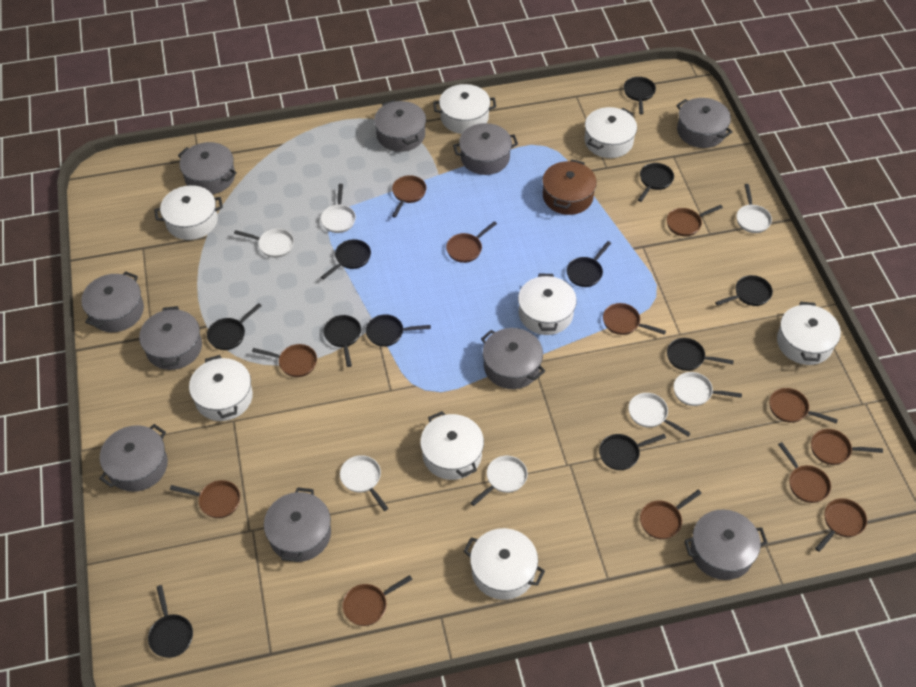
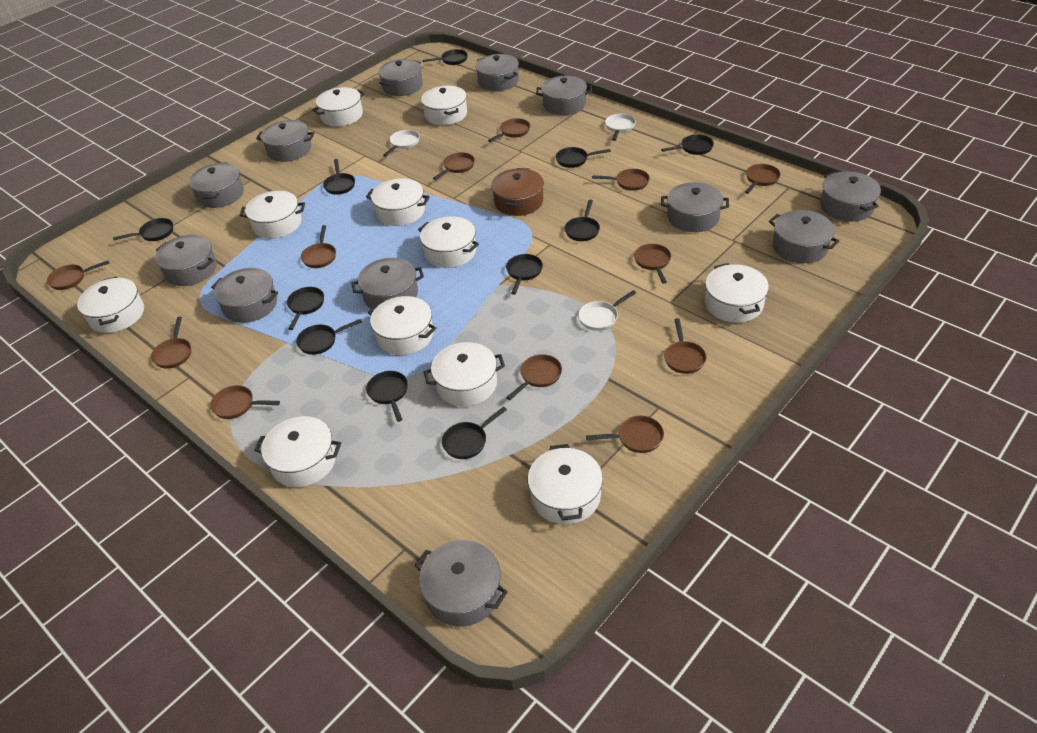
grey pot: 10 -> 12
white pan: 7 -> 3
white pot: 8 -> 11

